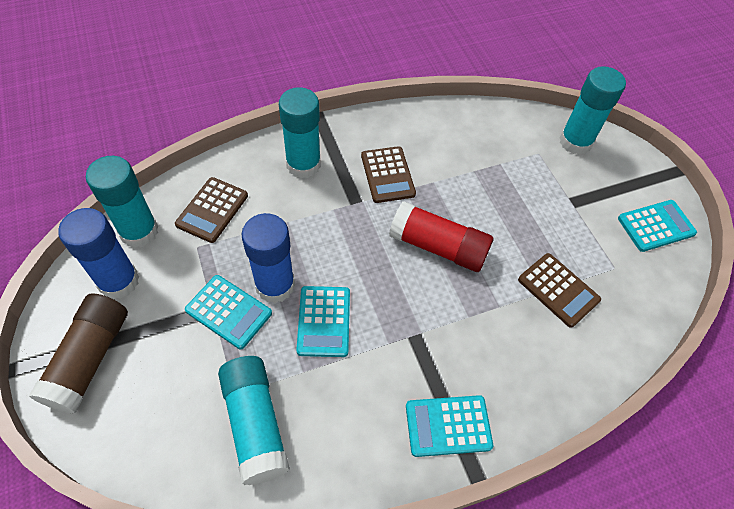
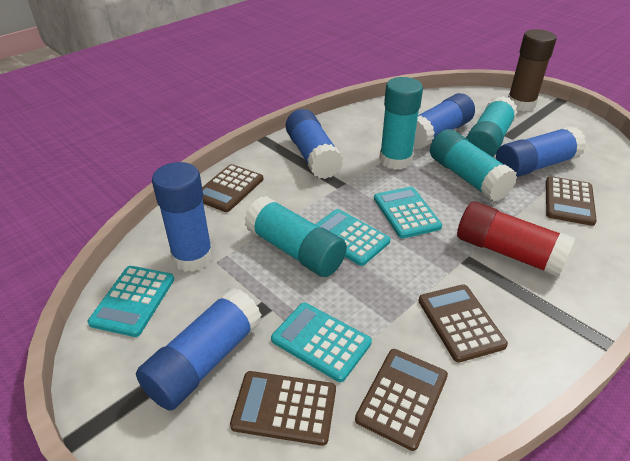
blue glue stick: 2 -> 5
brown calculator: 3 -> 5

